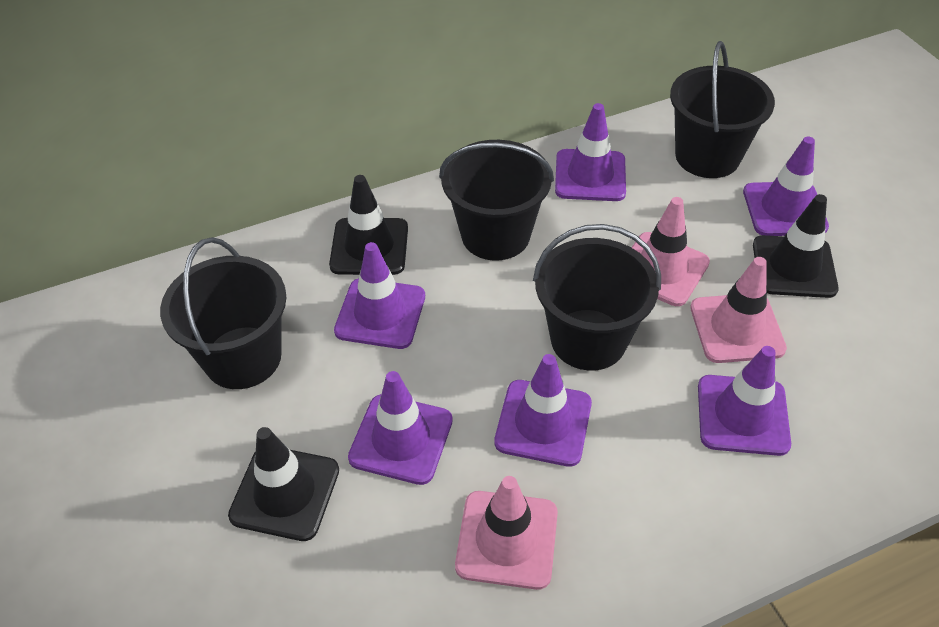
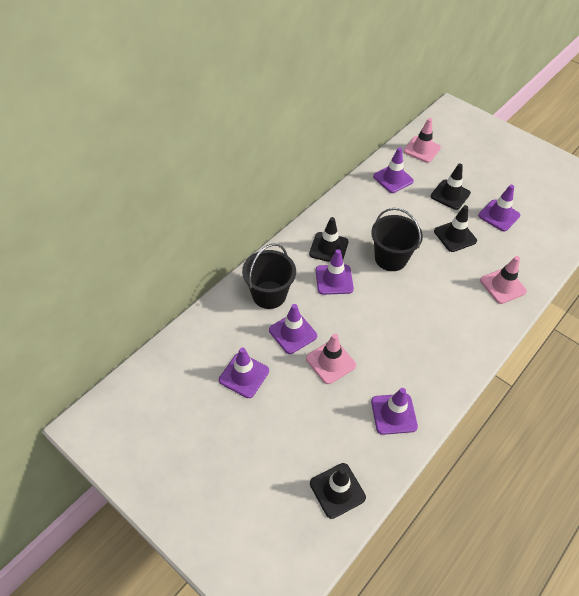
black bucket: 4 -> 2
black traffic cone: 3 -> 4

